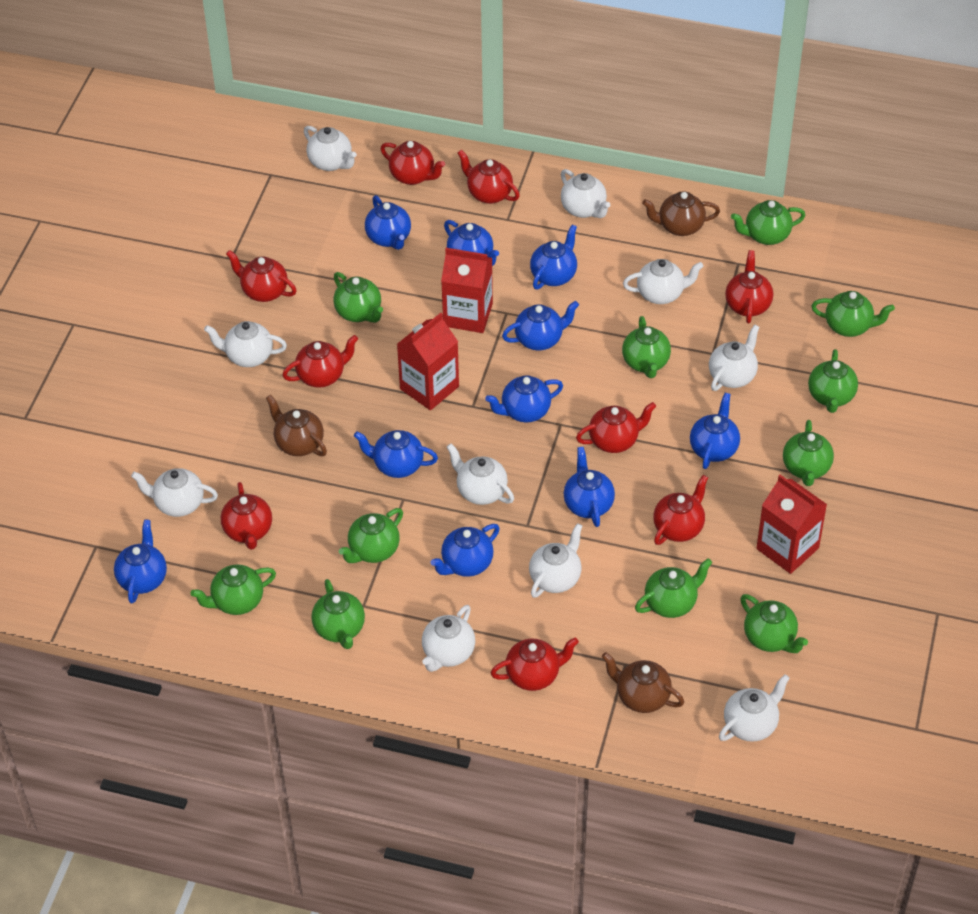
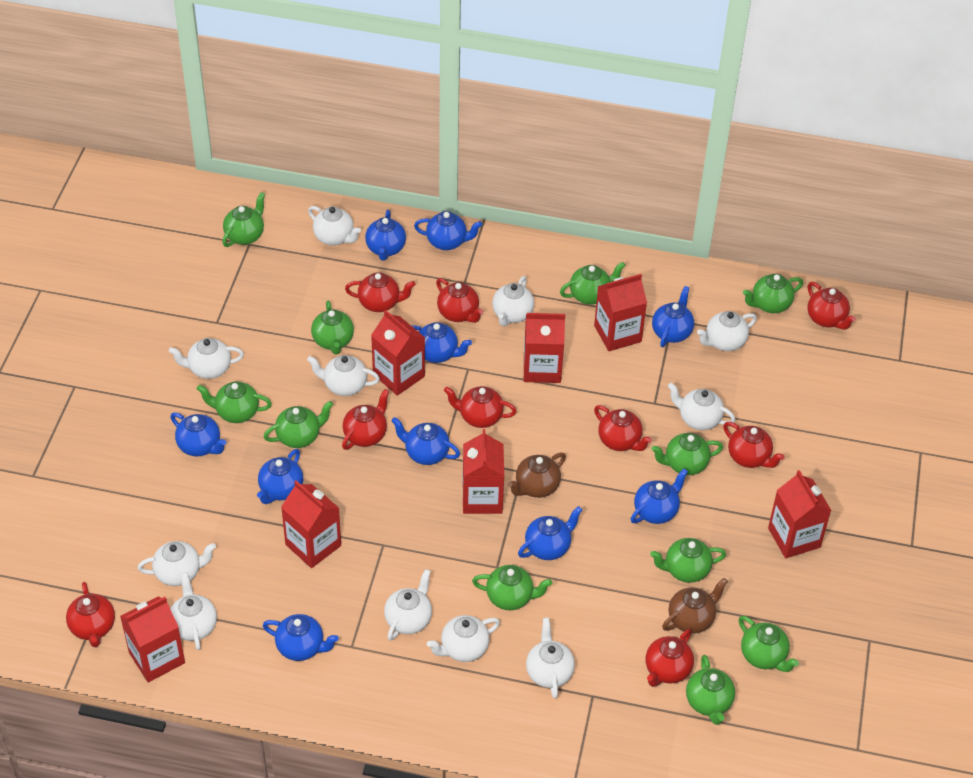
brown teapot: 3 -> 2
red carton: 3 -> 7
white teapot: 10 -> 11

